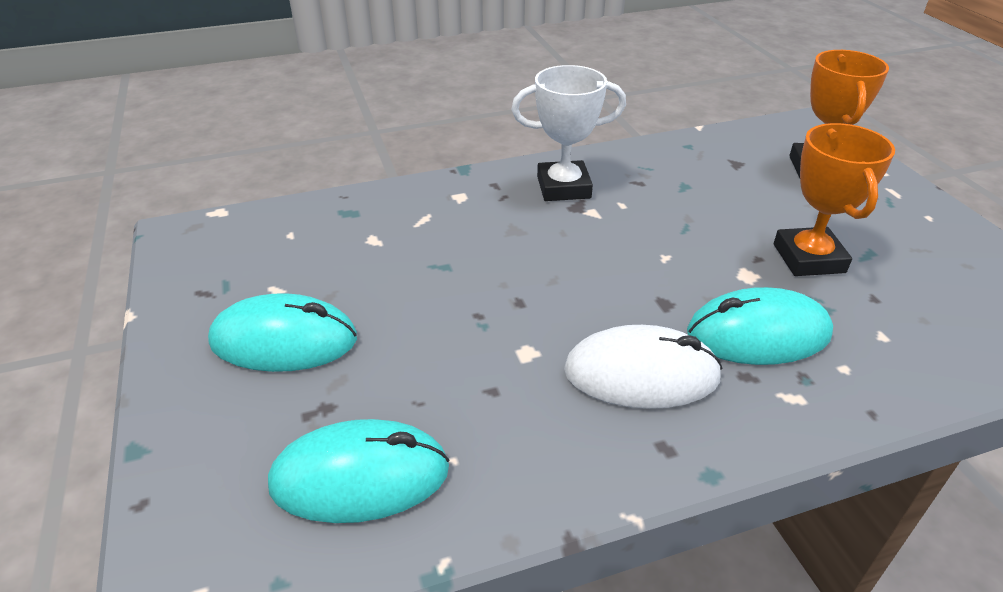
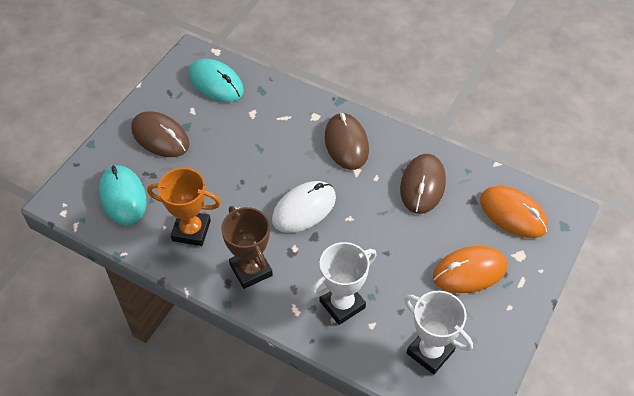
brown mouse: 0 -> 3
brown trophy: 0 -> 1
orange mouse: 0 -> 2
orange trophy: 2 -> 1
turquoise mouse: 3 -> 2
white trophy: 1 -> 2

